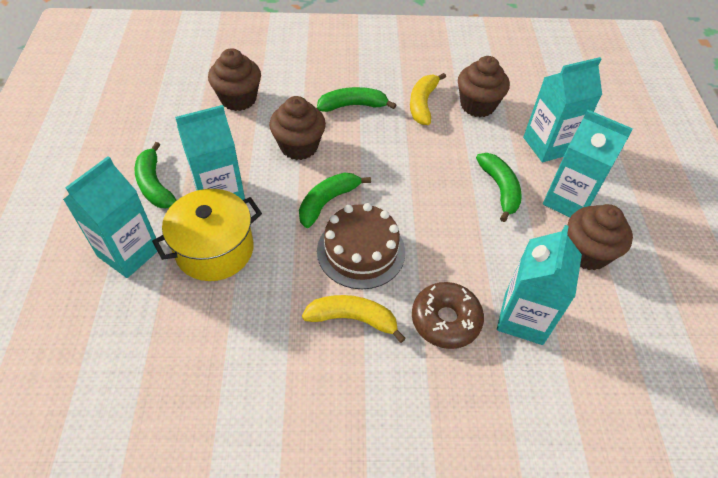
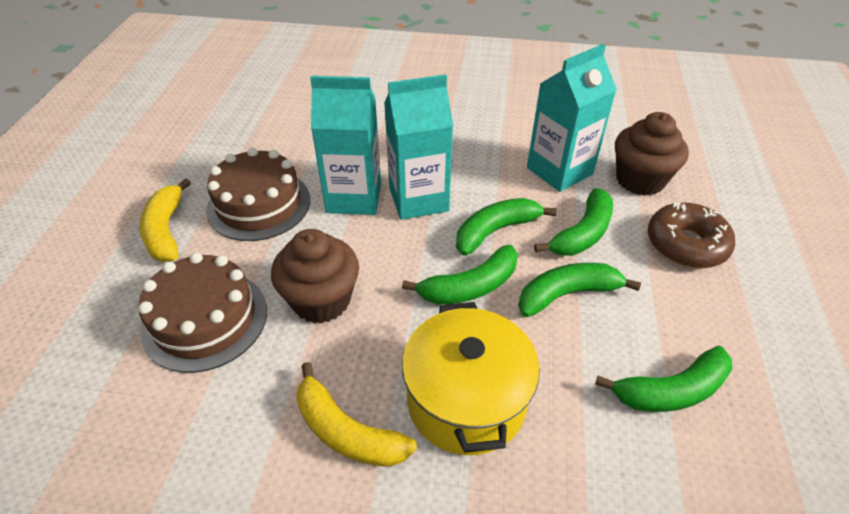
brown cake: 1 -> 2
brown cupcake: 4 -> 2
green banana: 4 -> 5
turquoise carton: 5 -> 3

